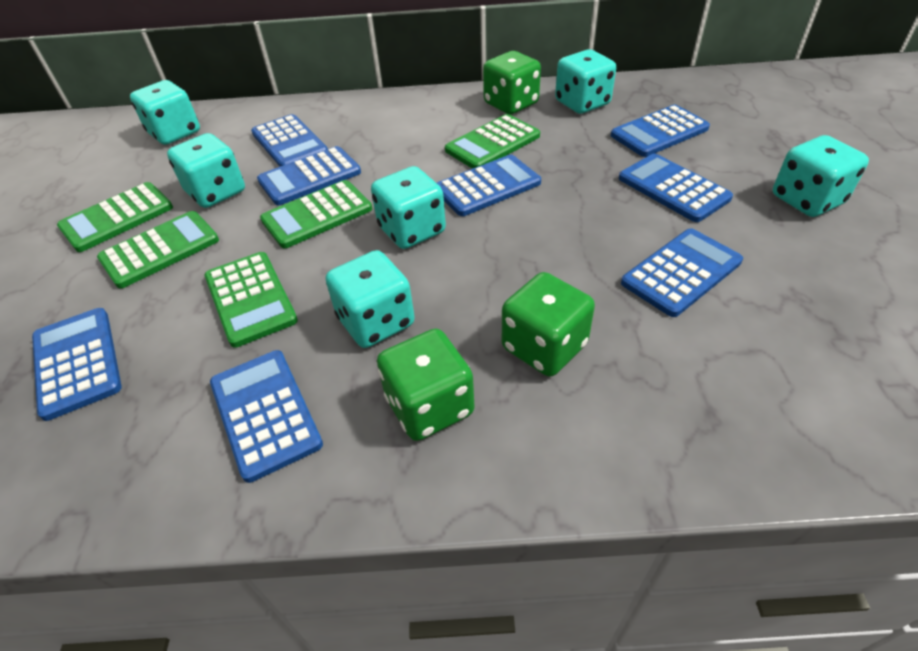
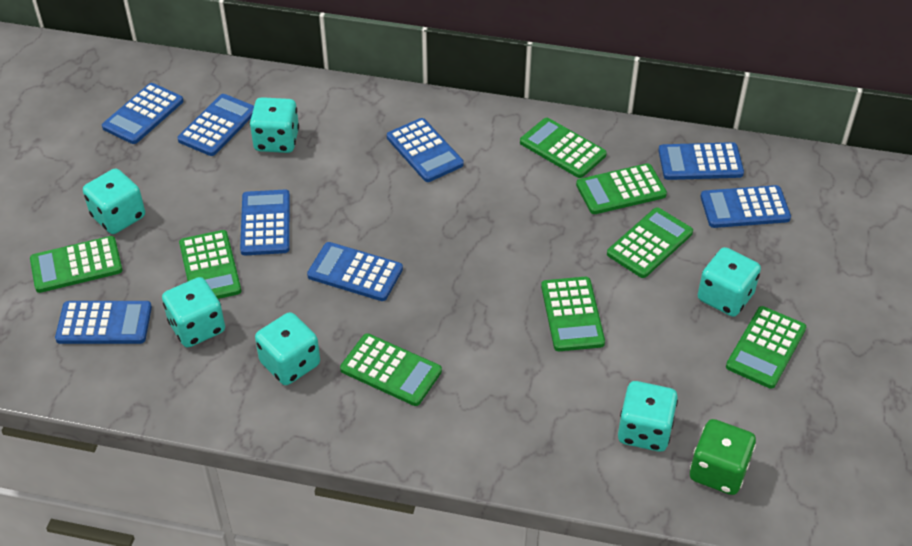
green calculator: 5 -> 8
green dice: 3 -> 1

